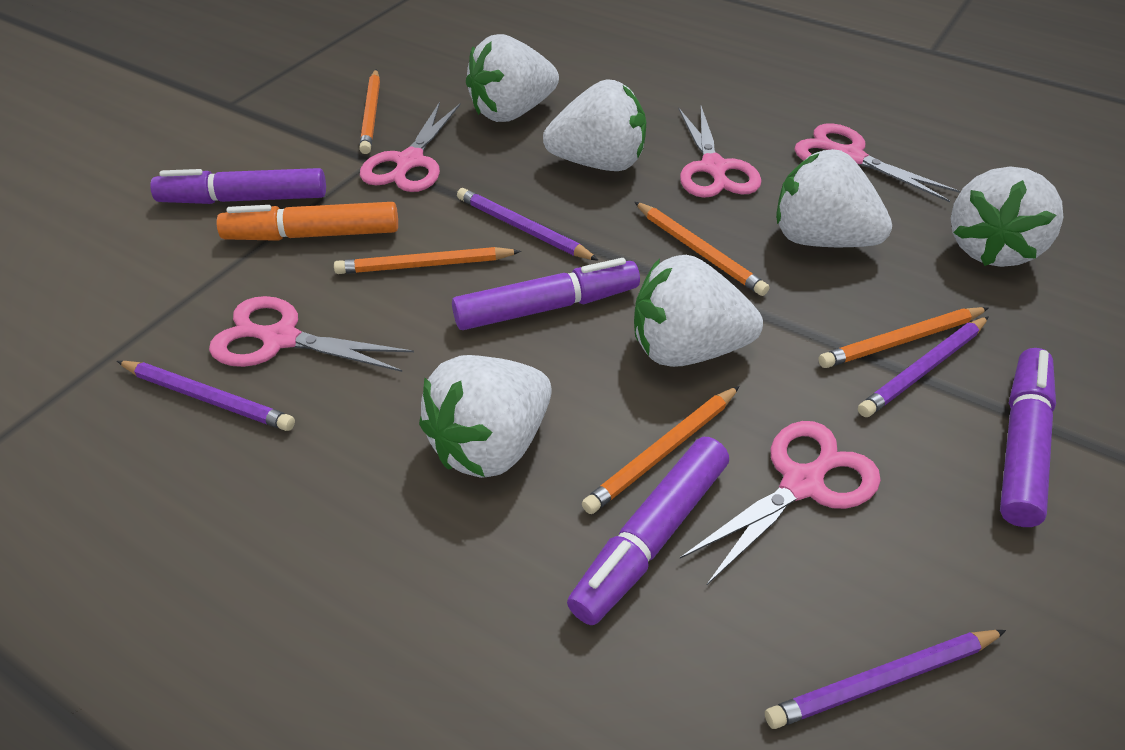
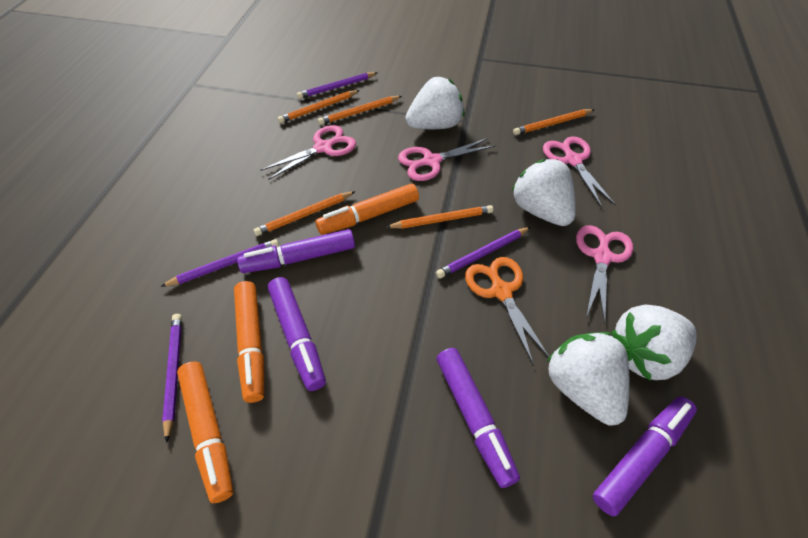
orange marker: 1 -> 3
orange scissors: 0 -> 1
pink scissors: 5 -> 4
white strawberry: 6 -> 4

